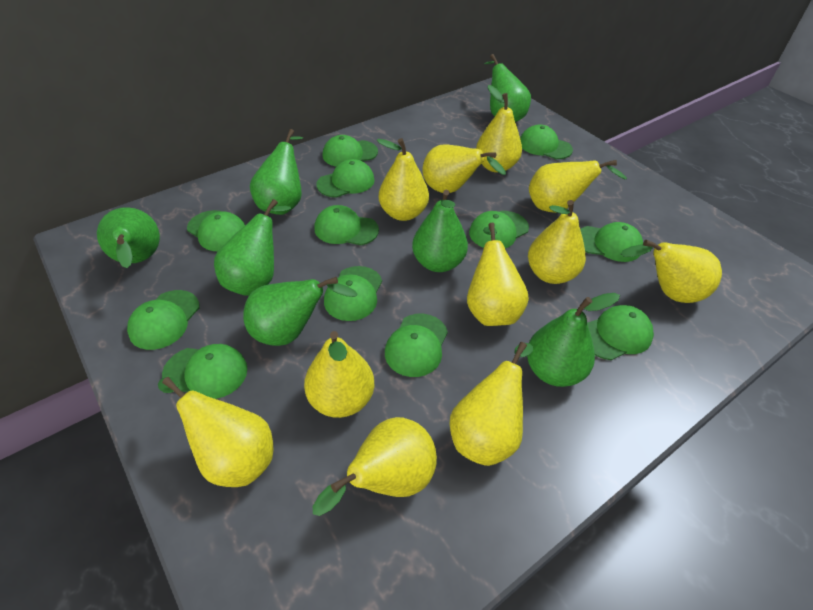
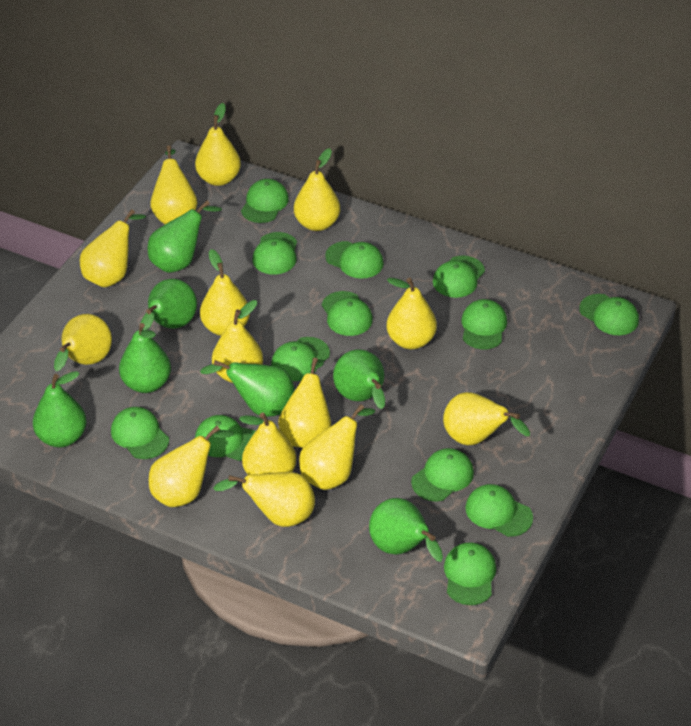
green cap: 12 -> 13
yellow pear: 11 -> 14

